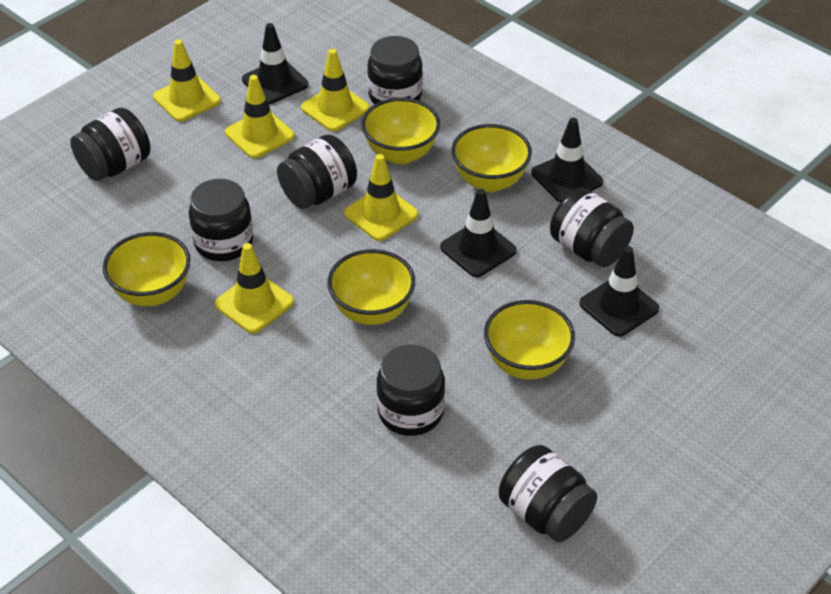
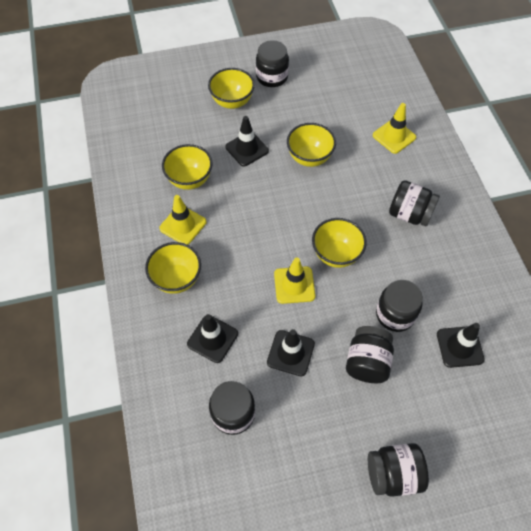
black jar: 7 -> 6
yellow traffic cone: 5 -> 3

